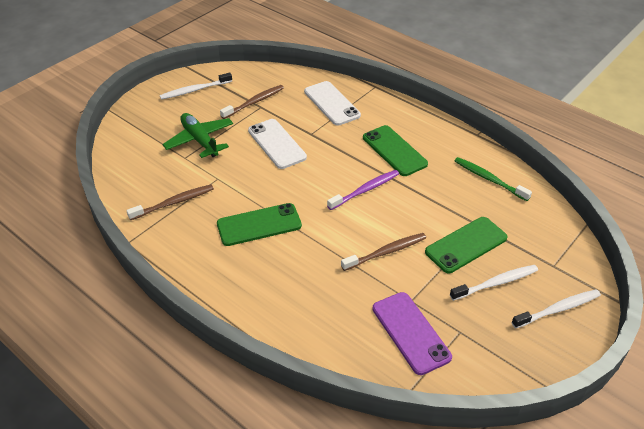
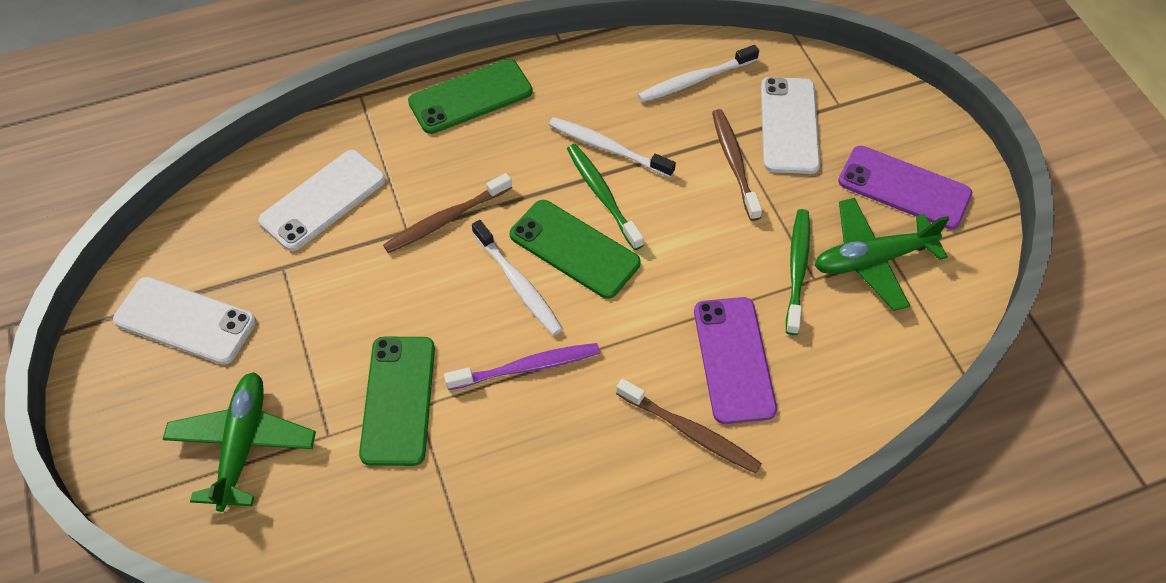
green plane: 1 -> 2
green toothbrush: 1 -> 2
purple phone: 1 -> 2
white phone: 2 -> 3

